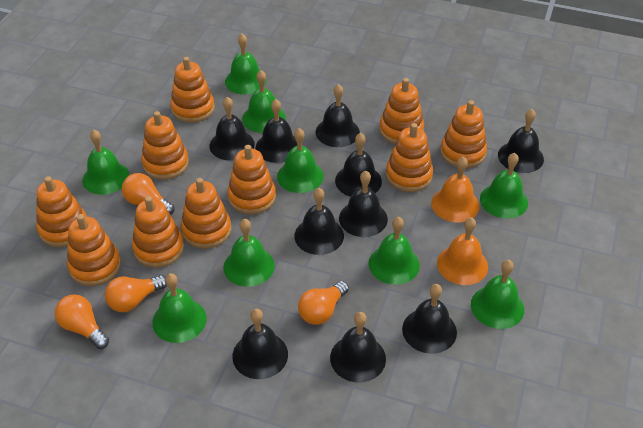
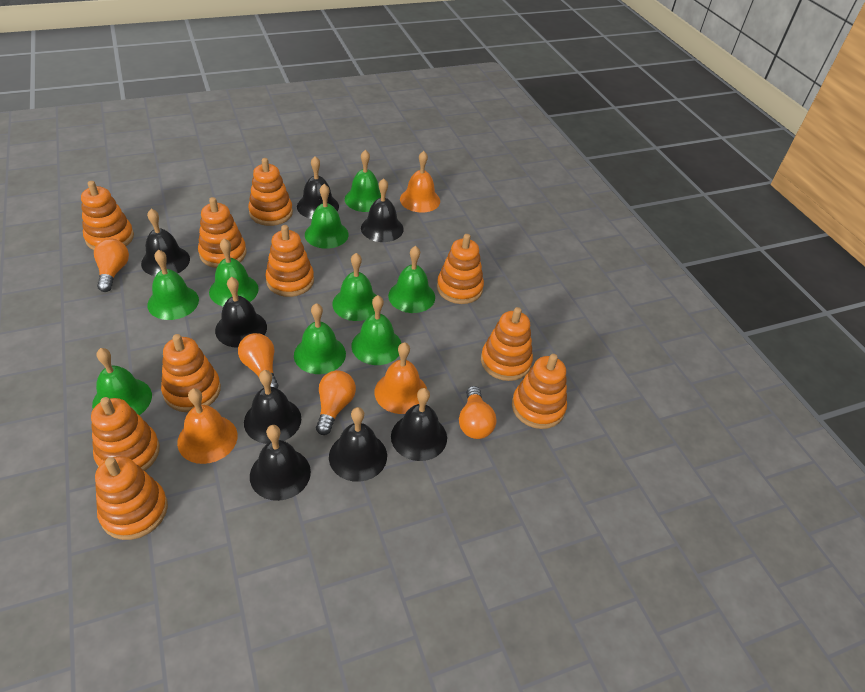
black bell: 10 -> 8
orange bell: 2 -> 3

